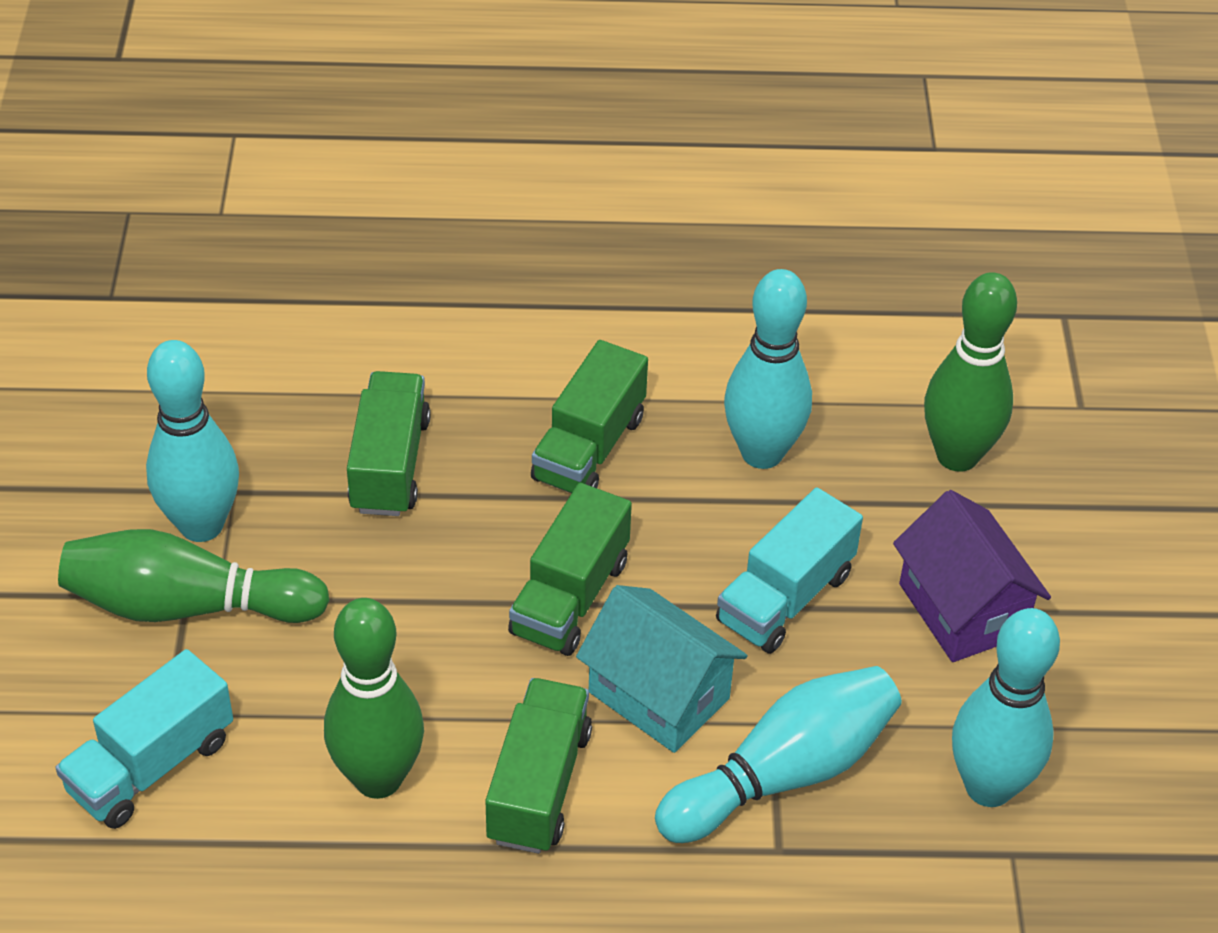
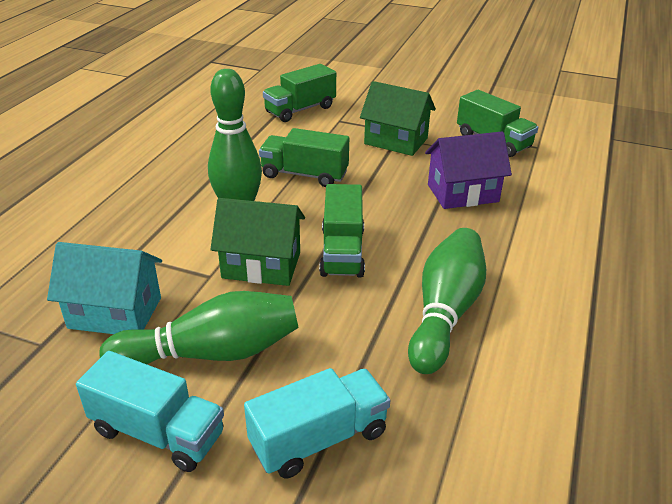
green house: 0 -> 2
turquoise bowling pin: 4 -> 0

